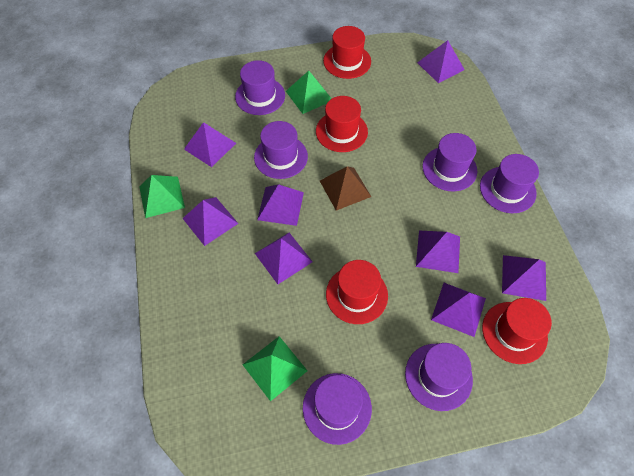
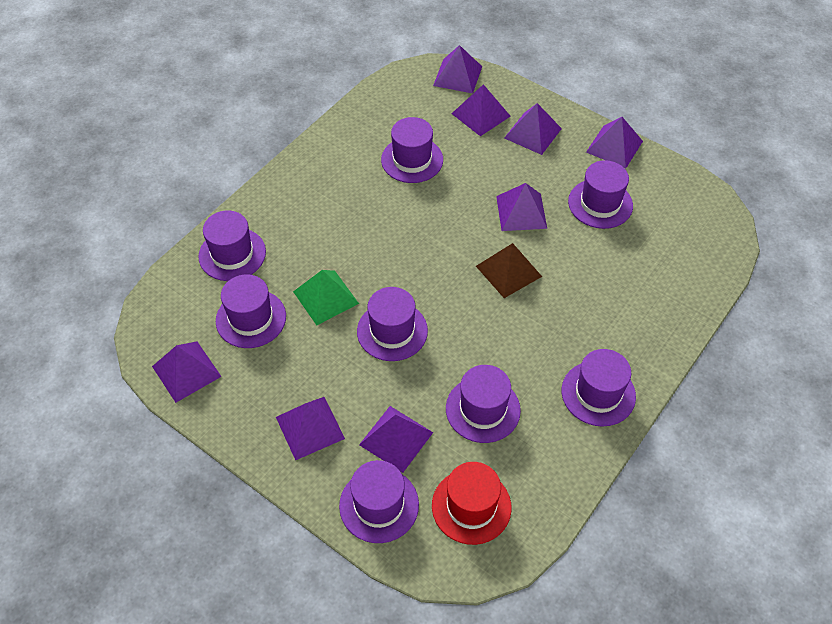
green pyramid: 3 -> 1
purple hat: 6 -> 8
red hat: 4 -> 1

